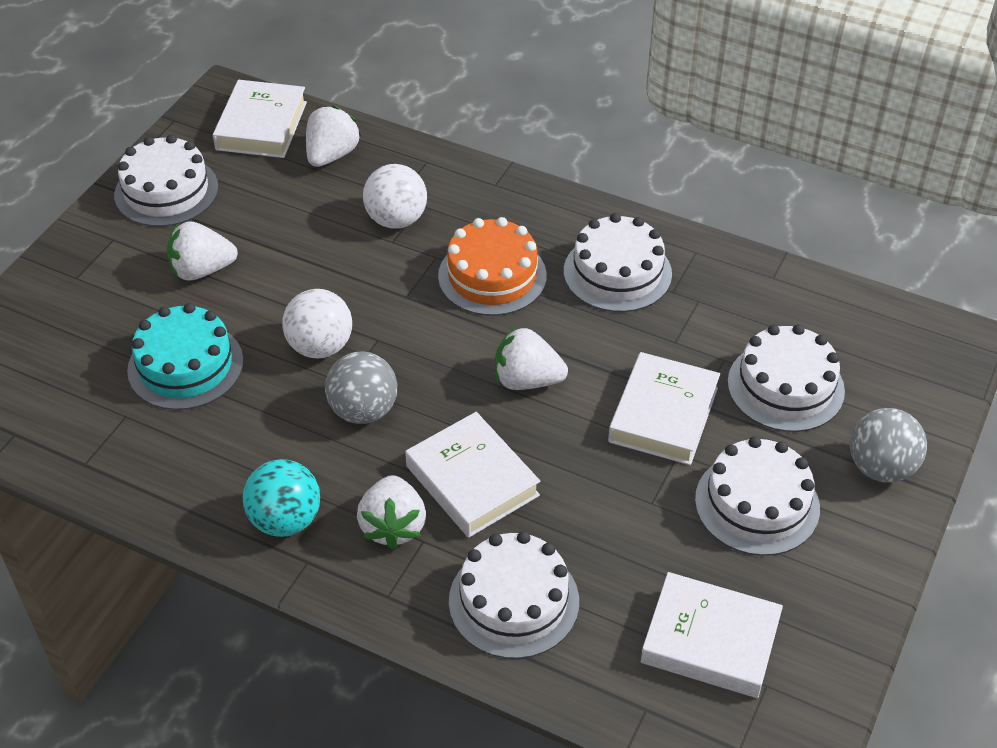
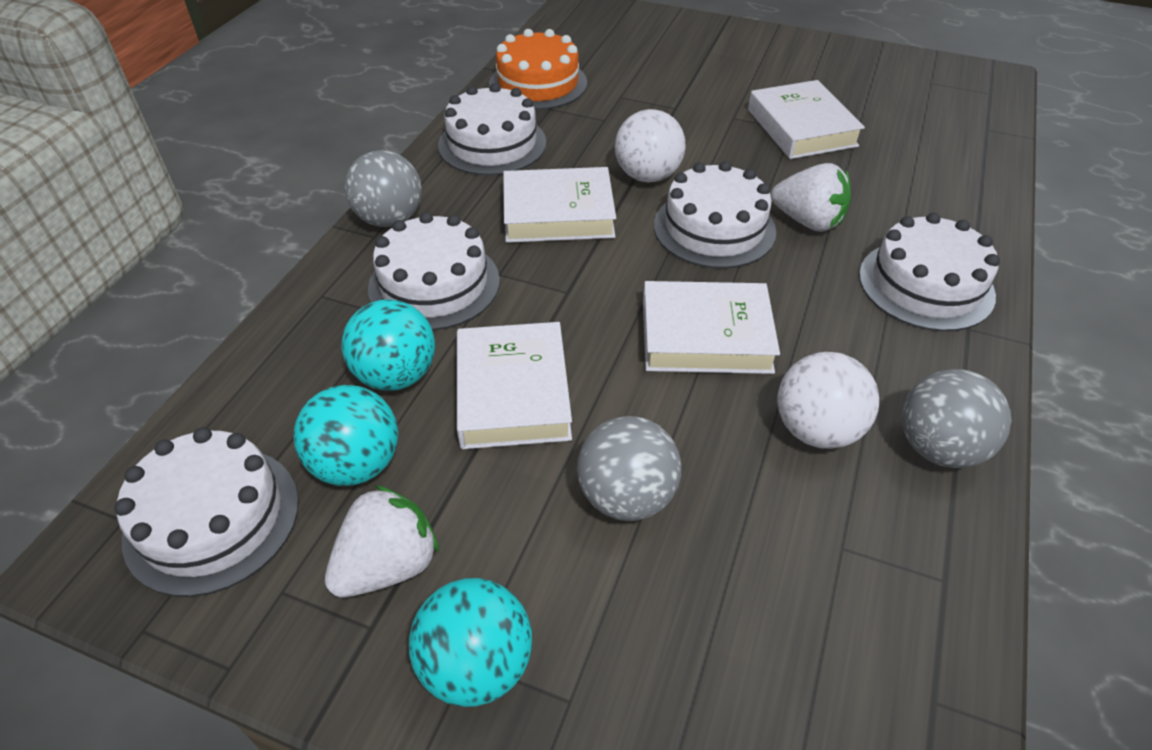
grey ball: 2 -> 3
turquoise ball: 1 -> 3
turquoise cake: 1 -> 0
white strawberry: 4 -> 2

